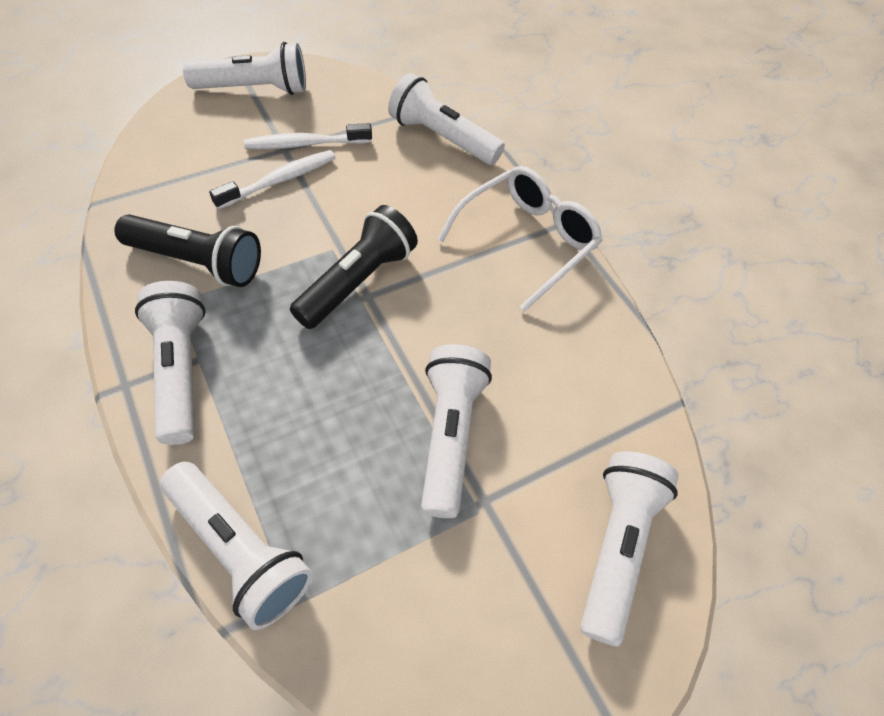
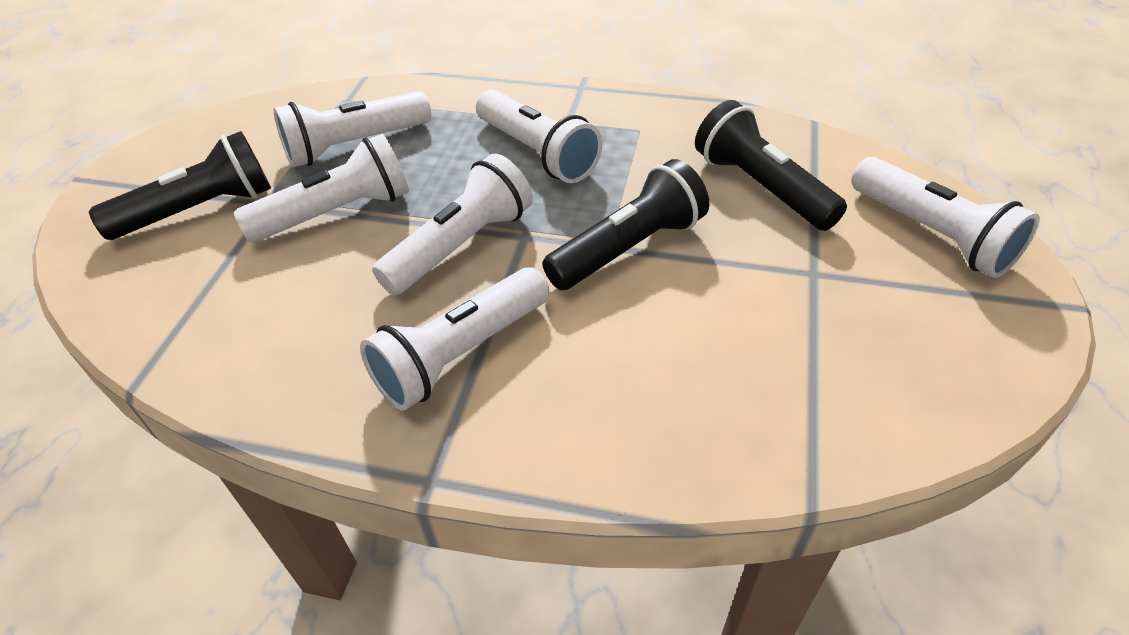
black flashlight: 2 -> 3
white glasses: 1 -> 0
white toothbrush: 2 -> 0

